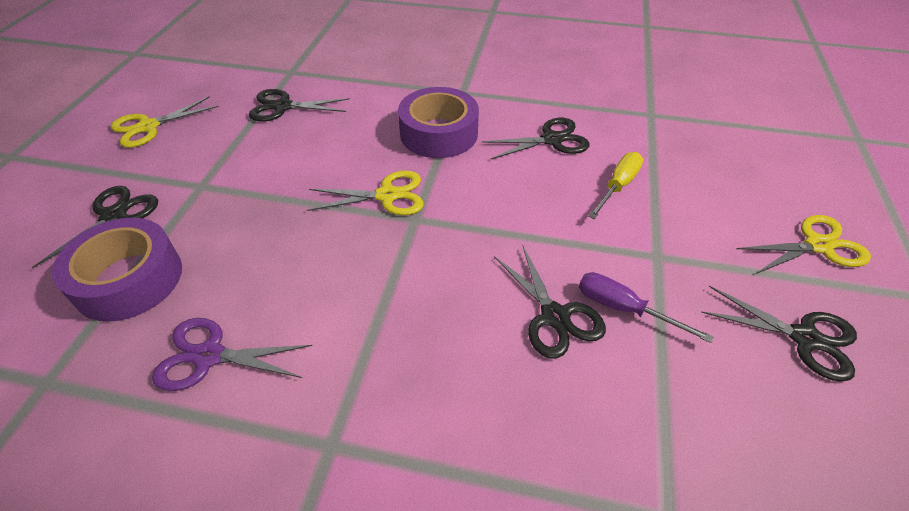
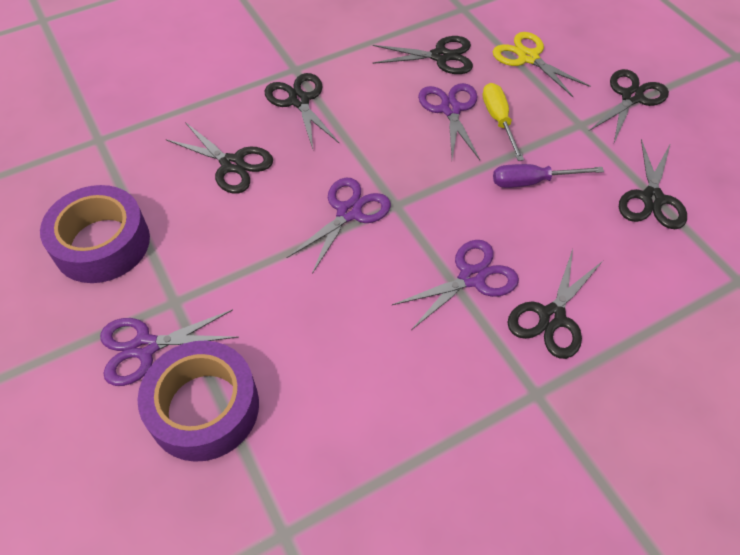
black scissors: 5 -> 6
purple scissors: 1 -> 4
yellow scissors: 3 -> 1

